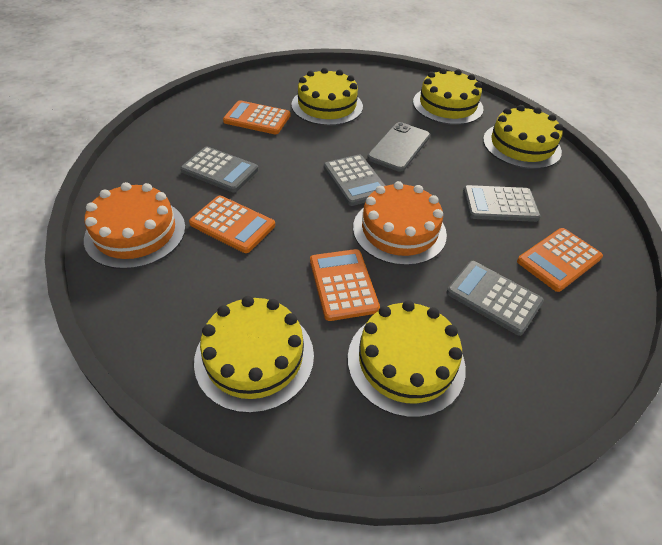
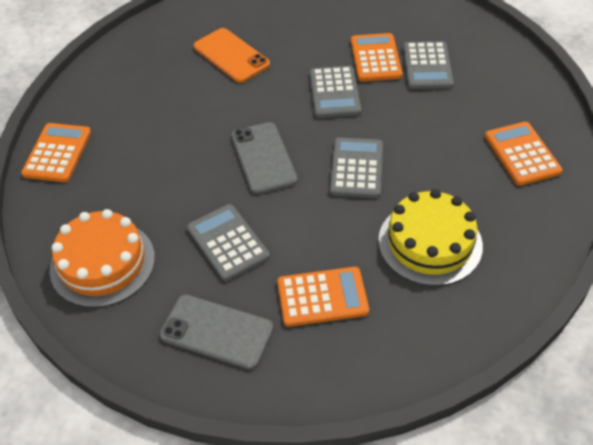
grey phone: 1 -> 2
orange cake: 2 -> 1
orange phone: 0 -> 1
yellow cake: 5 -> 1

